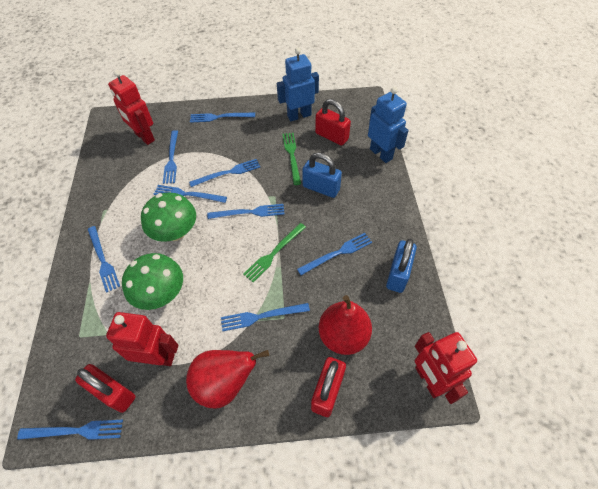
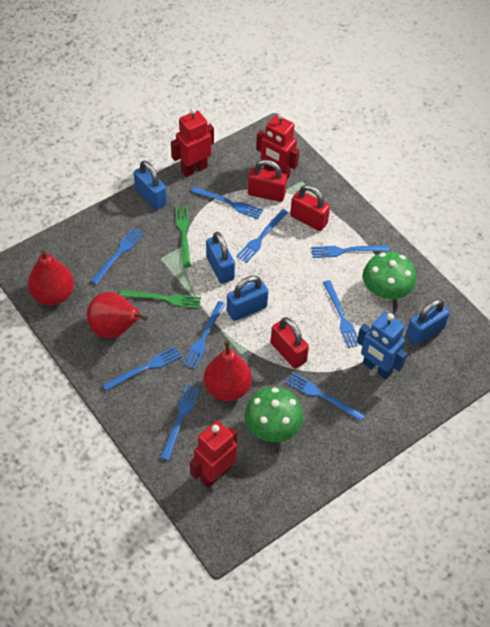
blue padlock: 2 -> 4
blue robot: 2 -> 1
red pear: 2 -> 3

